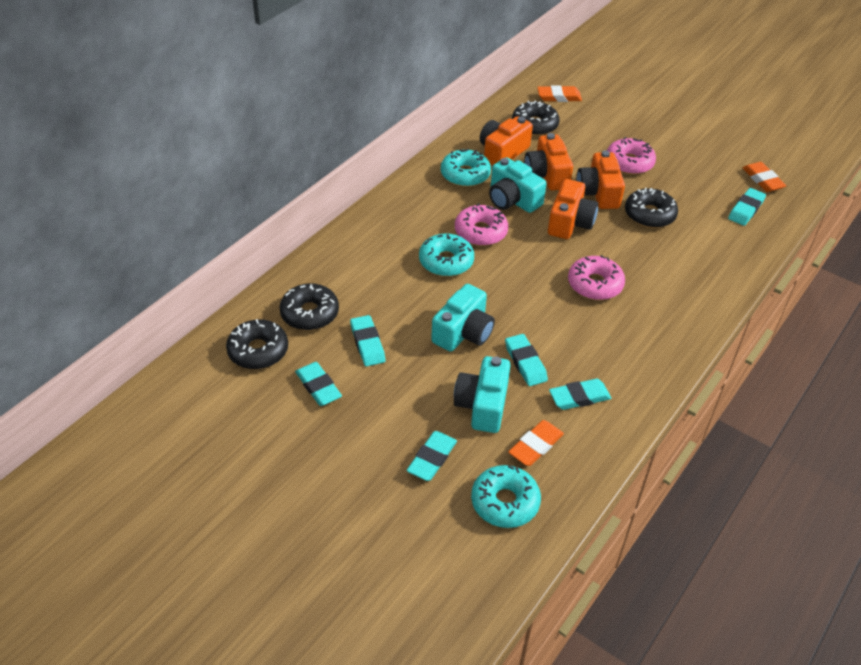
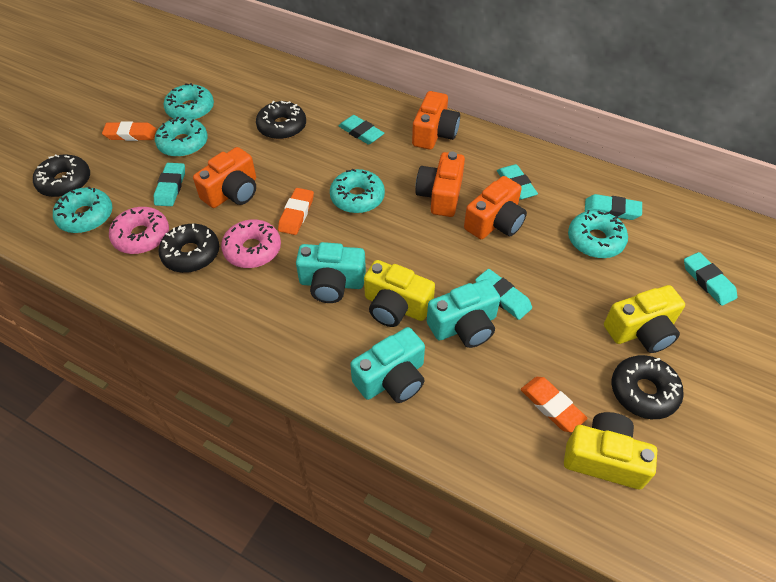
pink donut: 3 -> 2
turquoise donut: 3 -> 5
yellow camera: 0 -> 3

